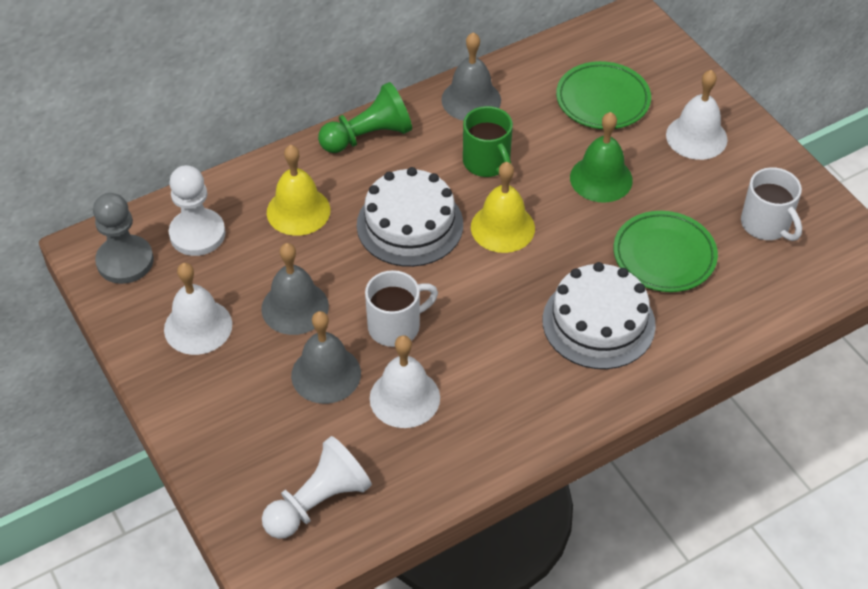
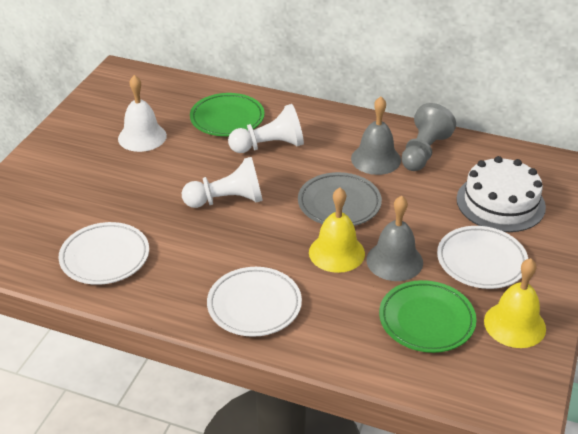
green bell: 1 -> 0
green mug: 1 -> 0
green pawn: 1 -> 0
grey bell: 3 -> 2
grey plate: 0 -> 1
white bell: 3 -> 1
white cake: 2 -> 1
white mug: 2 -> 0
white plate: 0 -> 3

